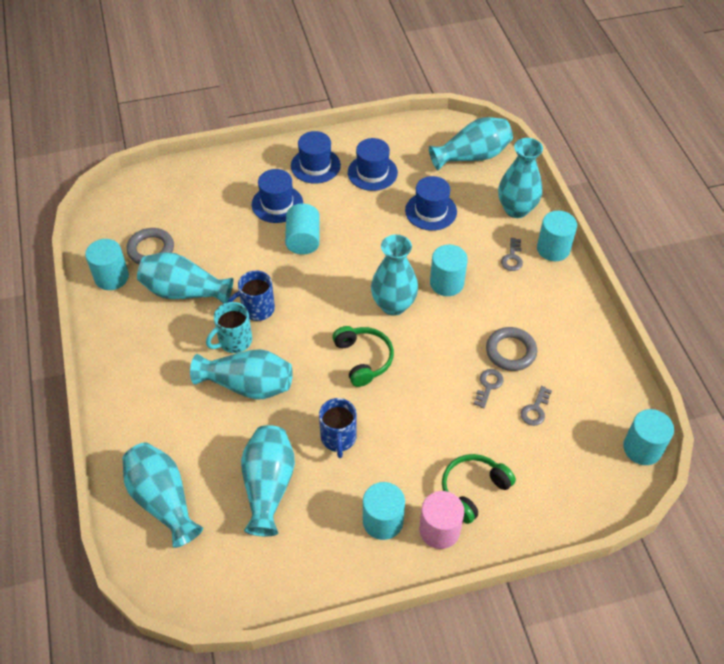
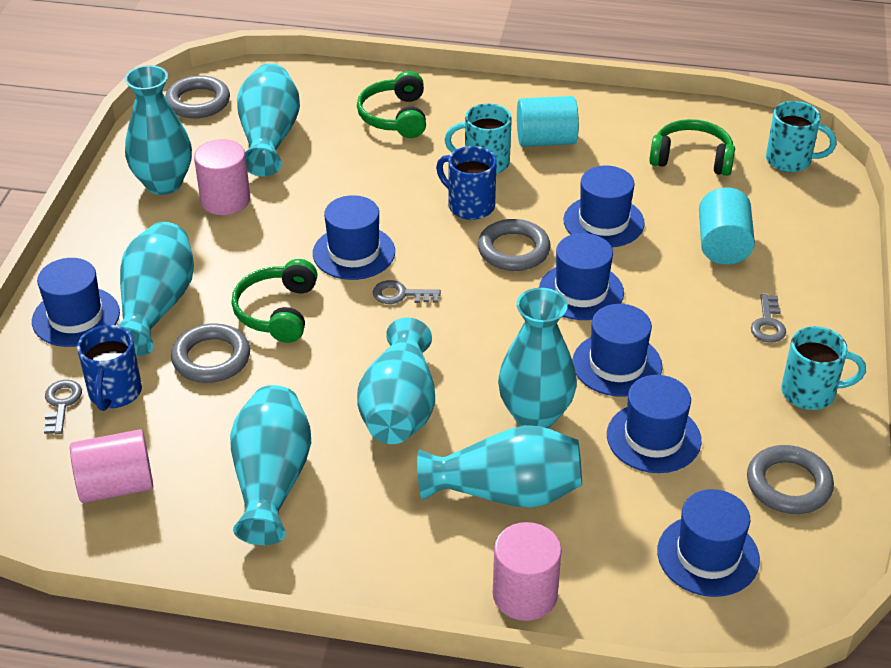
blue hat: 4 -> 7
green headphones: 2 -> 3
grey ring: 2 -> 4
pink cylinder: 1 -> 3
turquoise cylinder: 6 -> 2
turquoise mug: 1 -> 3

